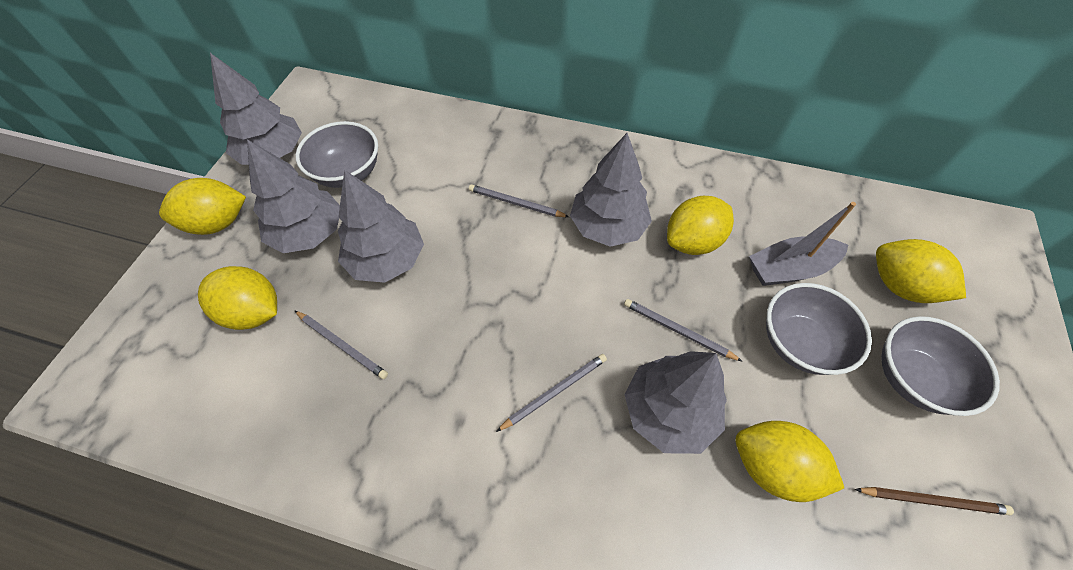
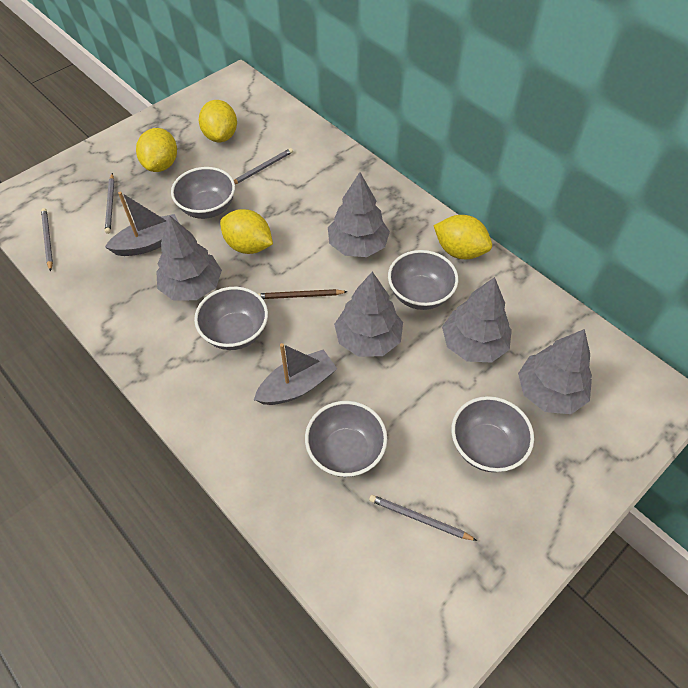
grey boat: 1 -> 2
grey bowl: 3 -> 5
yellow lemon: 5 -> 4

